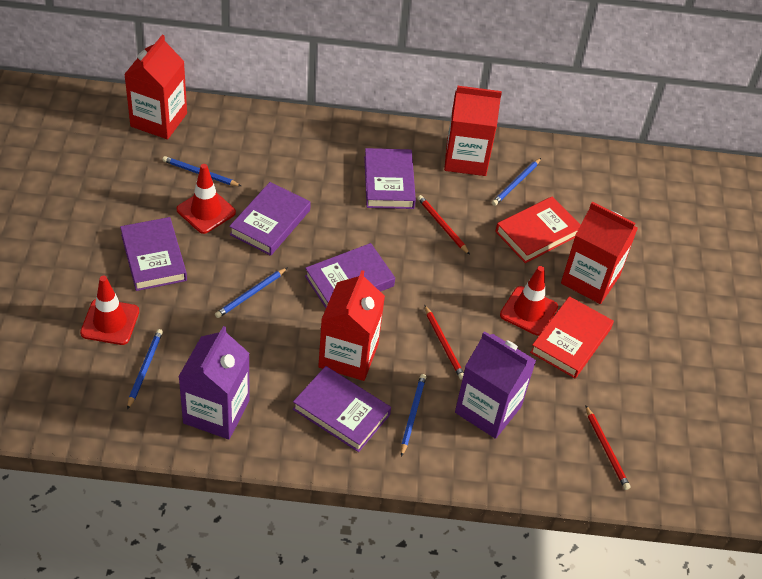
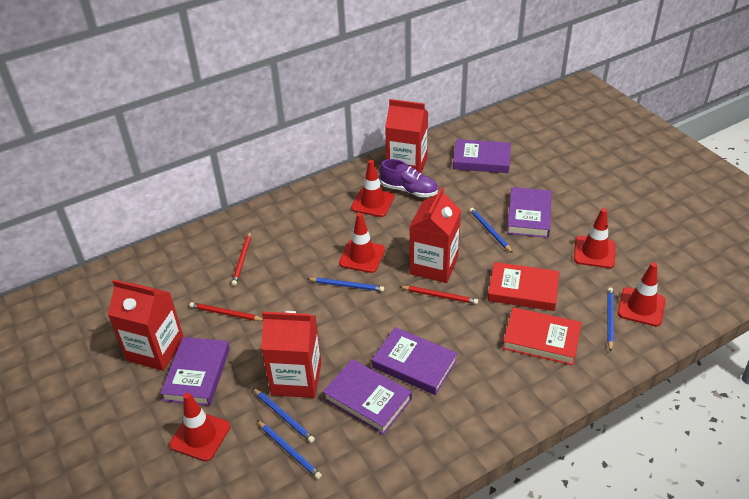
purple carton: 2 -> 0
purple shoe: 0 -> 1
red traffic cone: 3 -> 5

